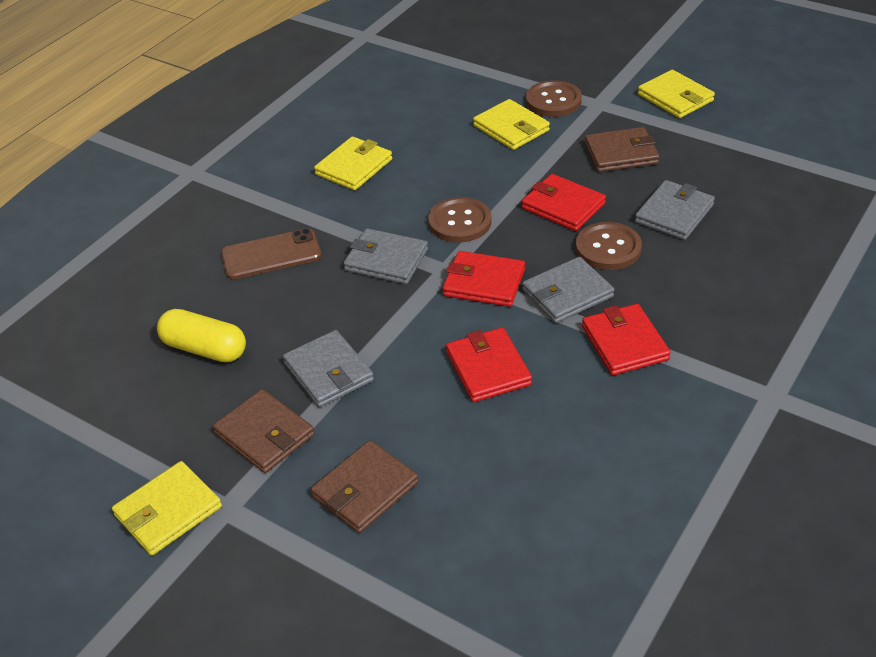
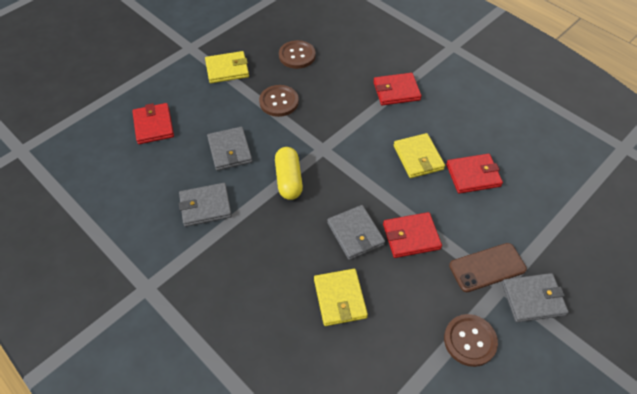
brown wallet: 3 -> 0
yellow wallet: 4 -> 3

